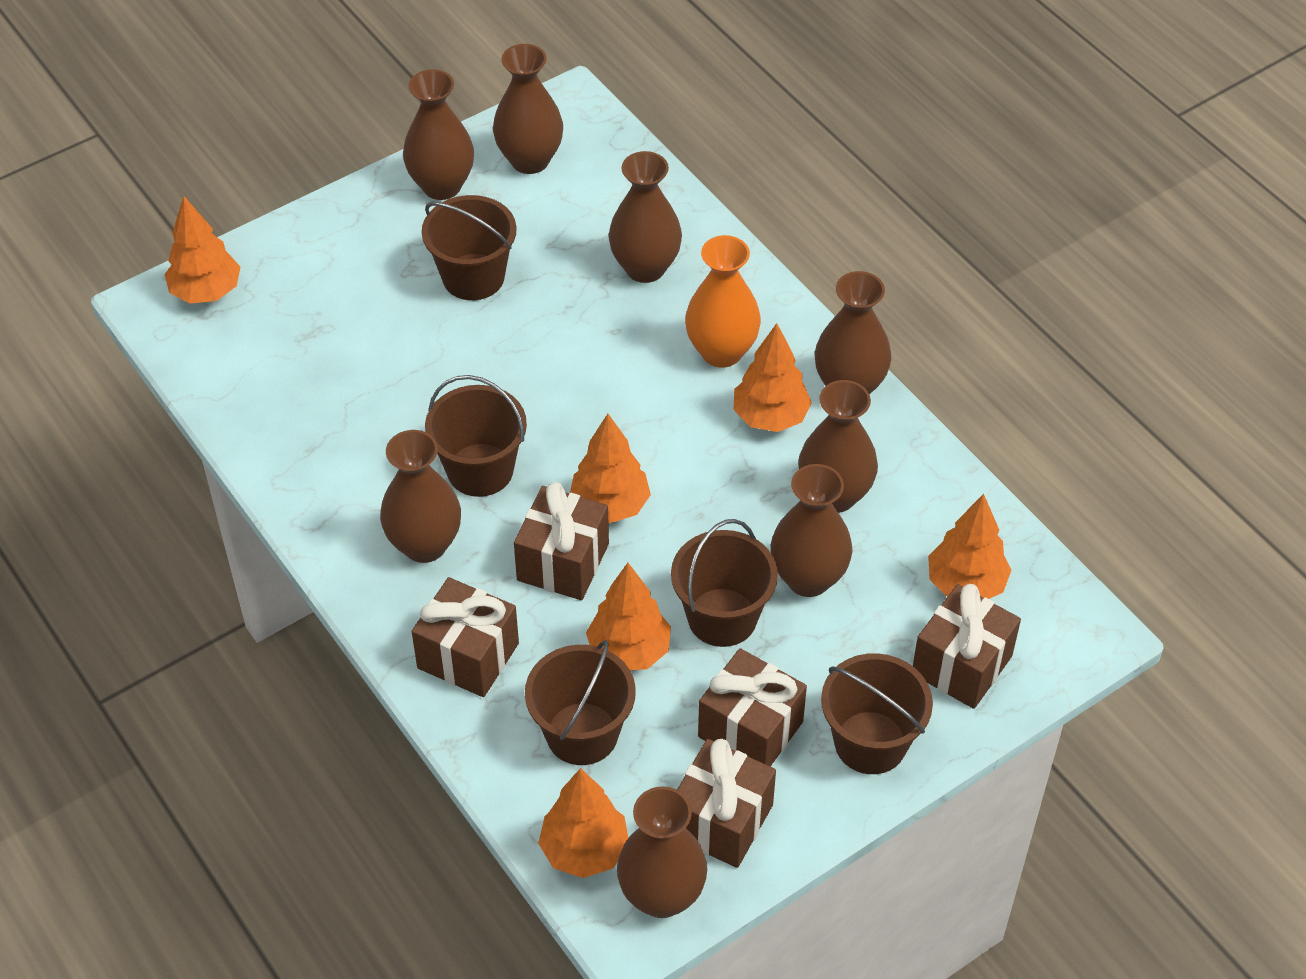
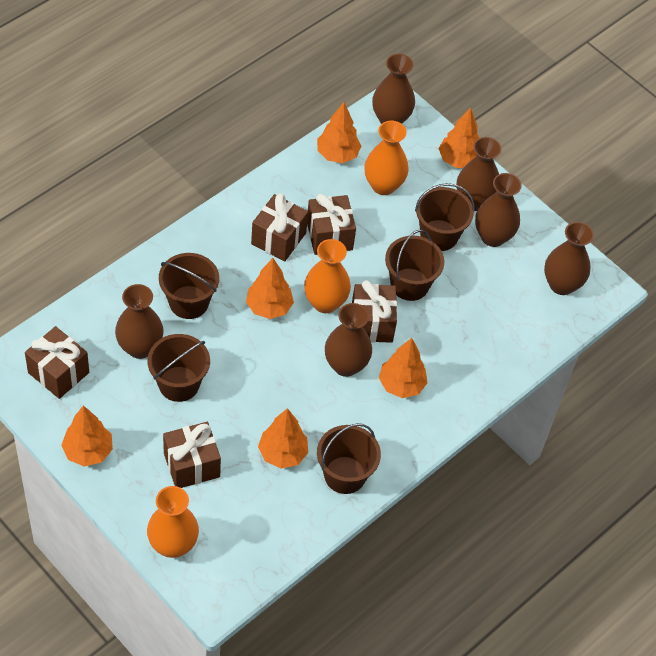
brown vase: 8 -> 6
orange vase: 1 -> 3

